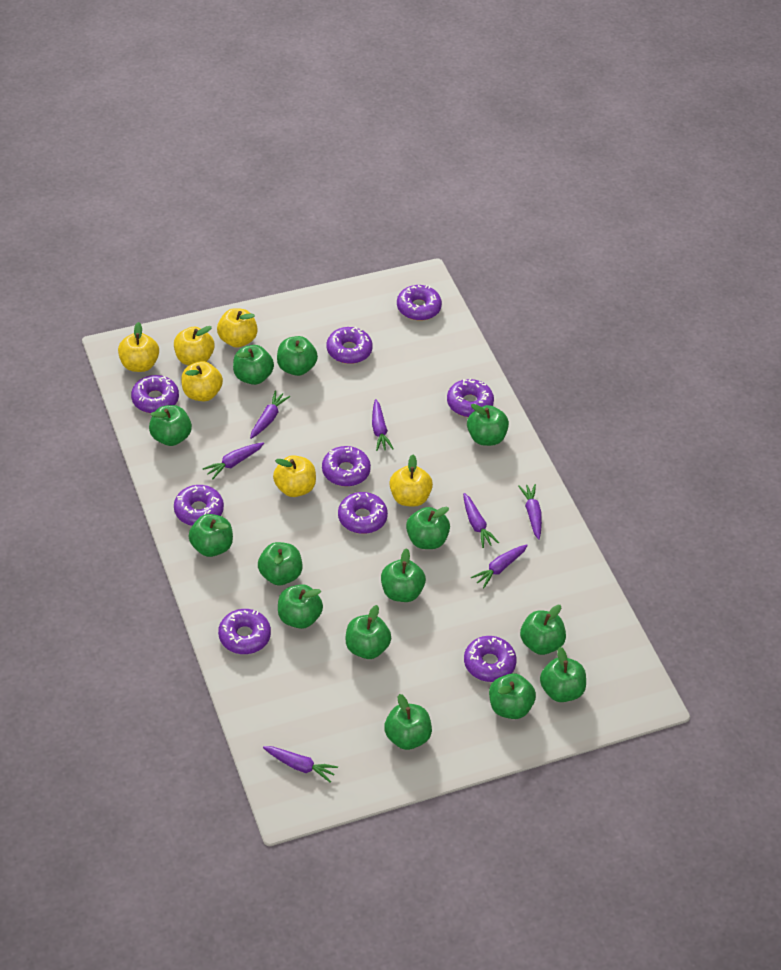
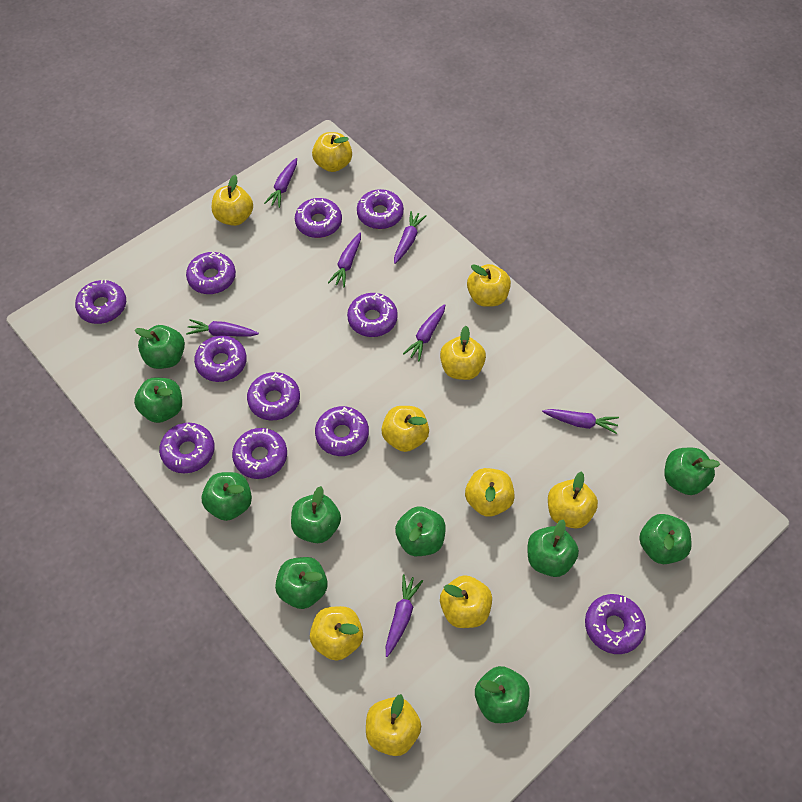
green apple: 14 -> 10
purple donut: 9 -> 11
yellow apple: 6 -> 10

